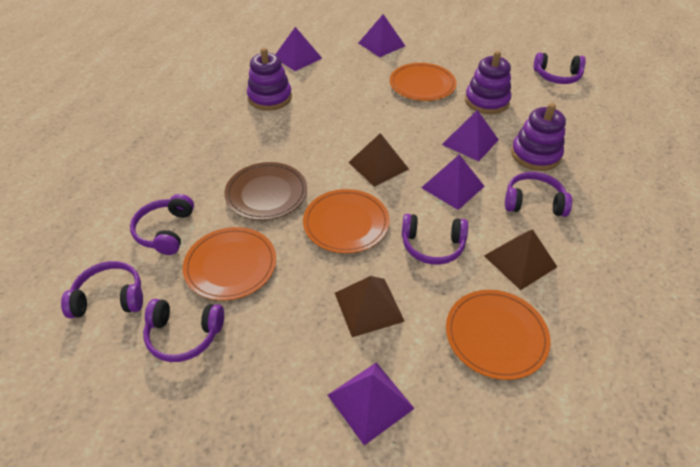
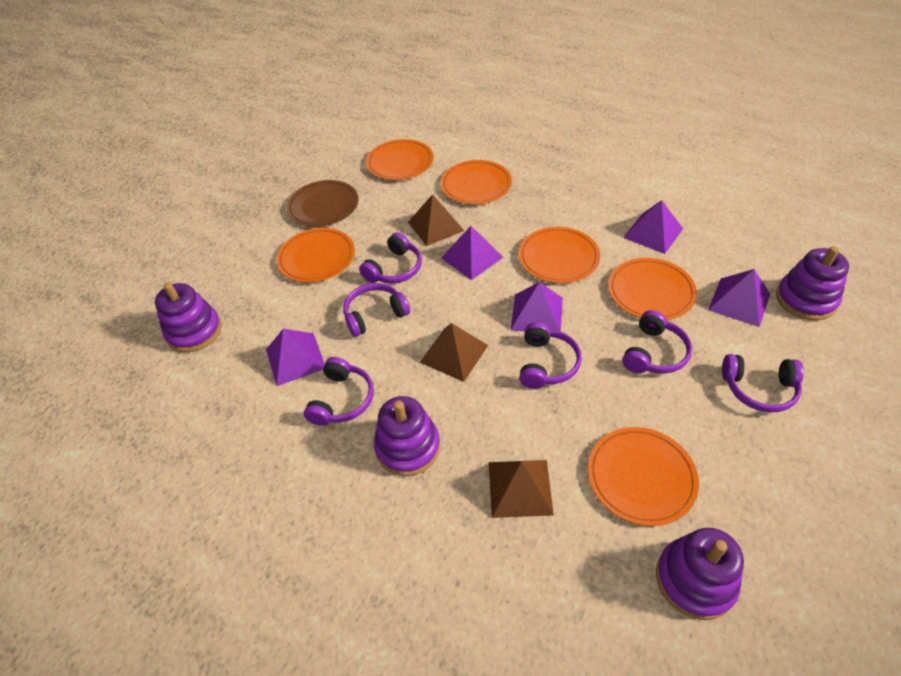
orange plate: 4 -> 6
purple stacking toy: 3 -> 4

